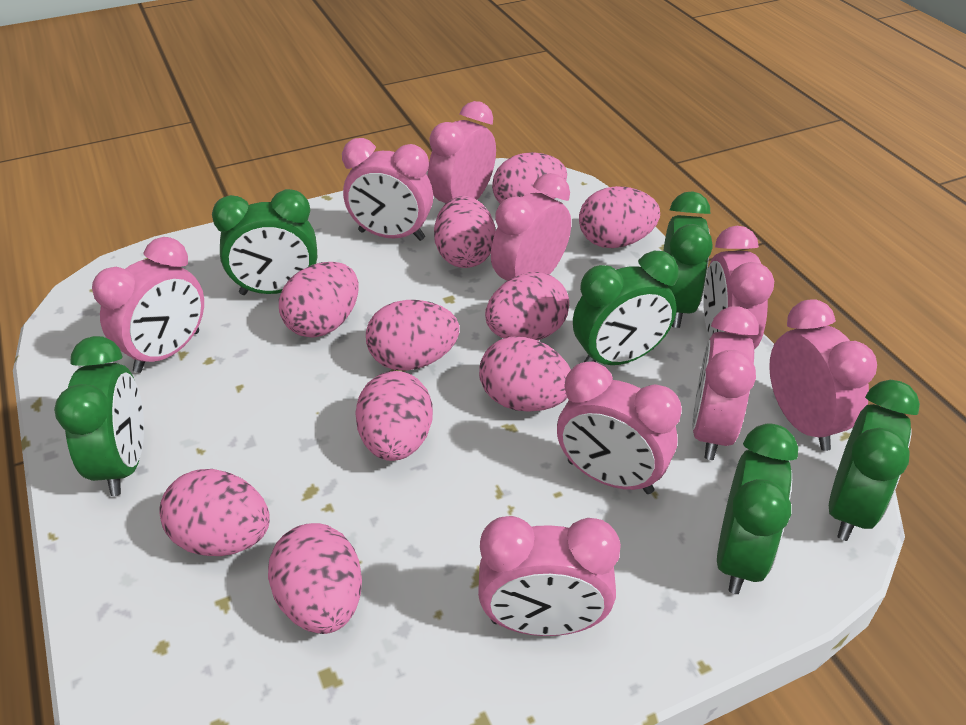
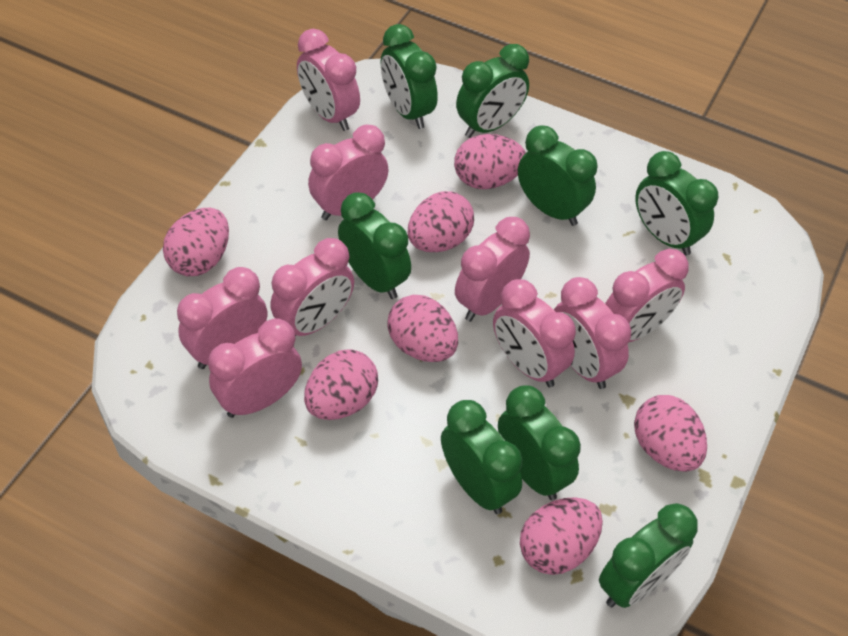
green clock: 6 -> 8
pink egg: 10 -> 7

